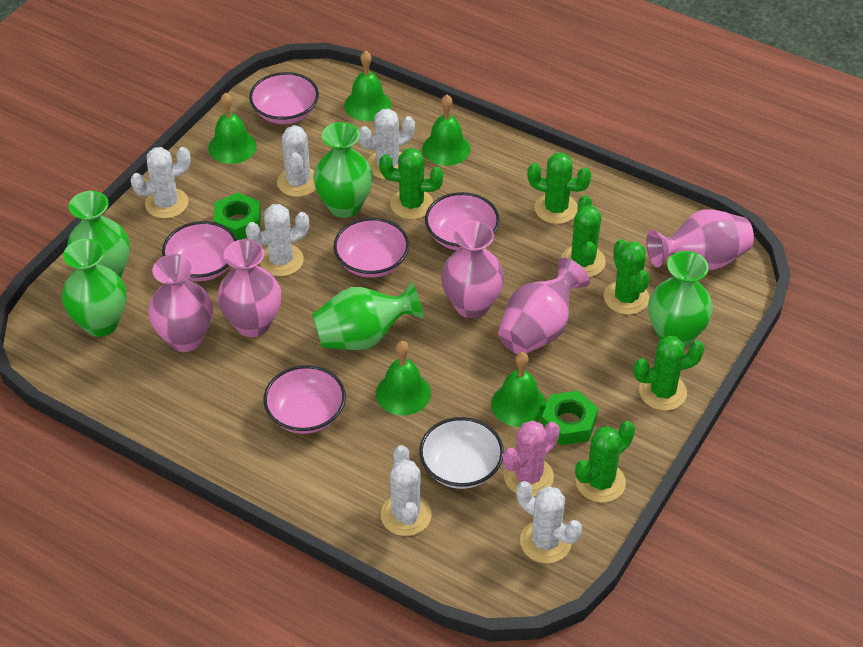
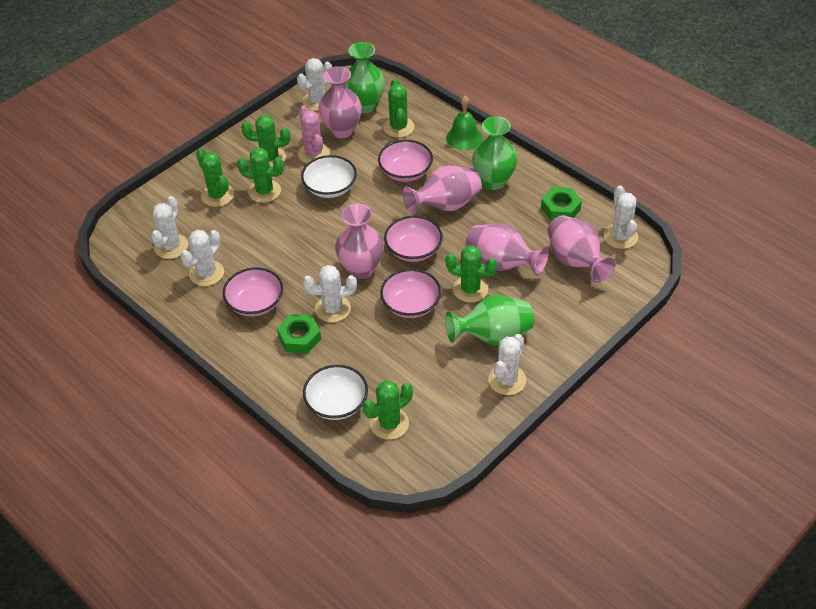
green bell: 5 -> 1
green vase: 5 -> 3
pink bowl: 5 -> 4
white bowl: 1 -> 2

